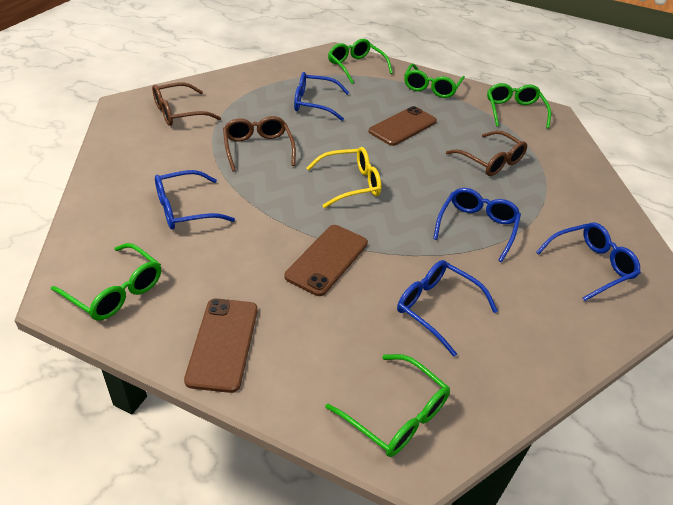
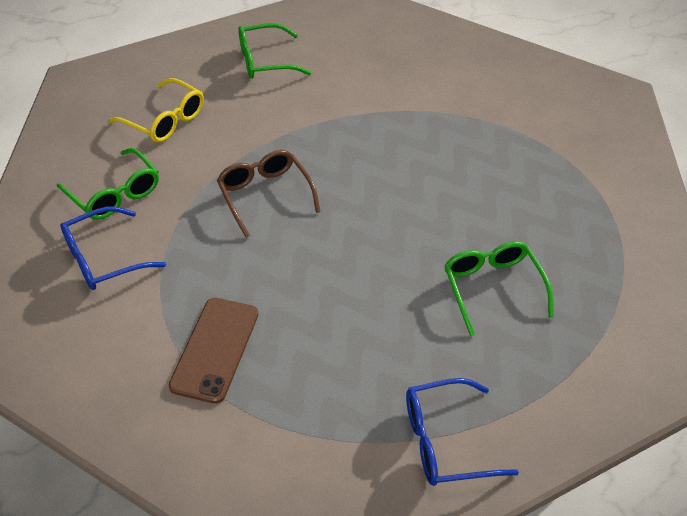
blue glasses: 5 -> 2
brown glasses: 3 -> 1
brown phone: 3 -> 1
green glasses: 5 -> 3

